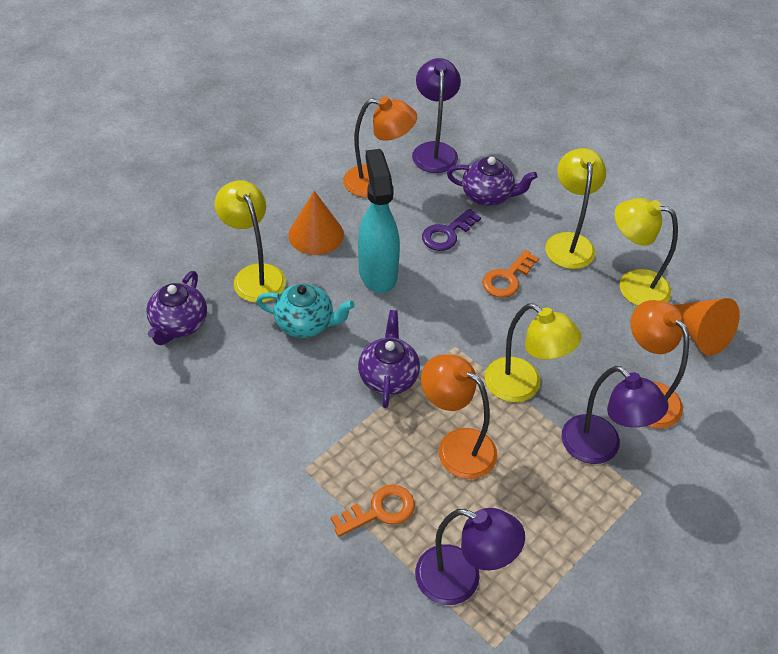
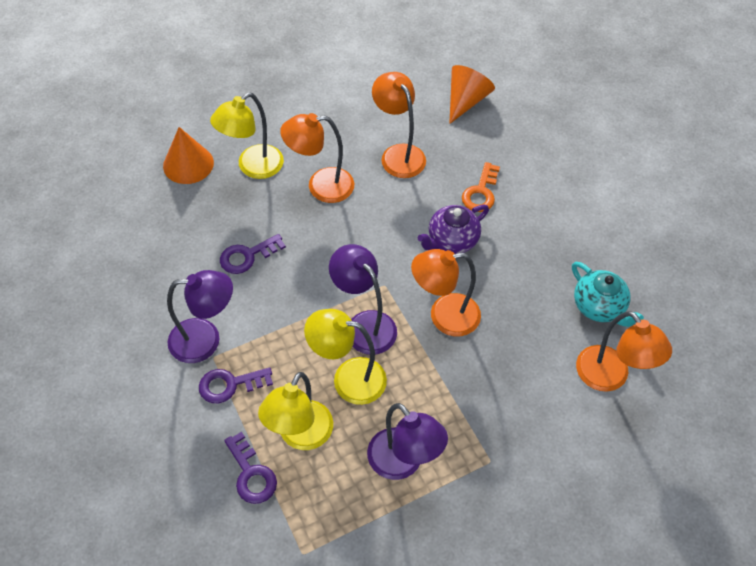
orange key: 2 -> 1
orange lamp: 3 -> 4
purple key: 1 -> 3
purple teapot: 3 -> 1
turquoise spray bottle: 1 -> 0
yellow lamp: 4 -> 3

